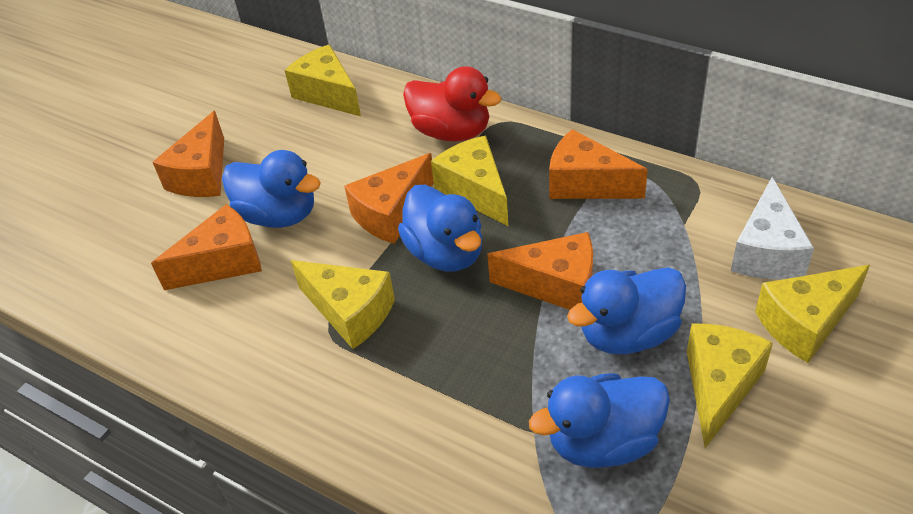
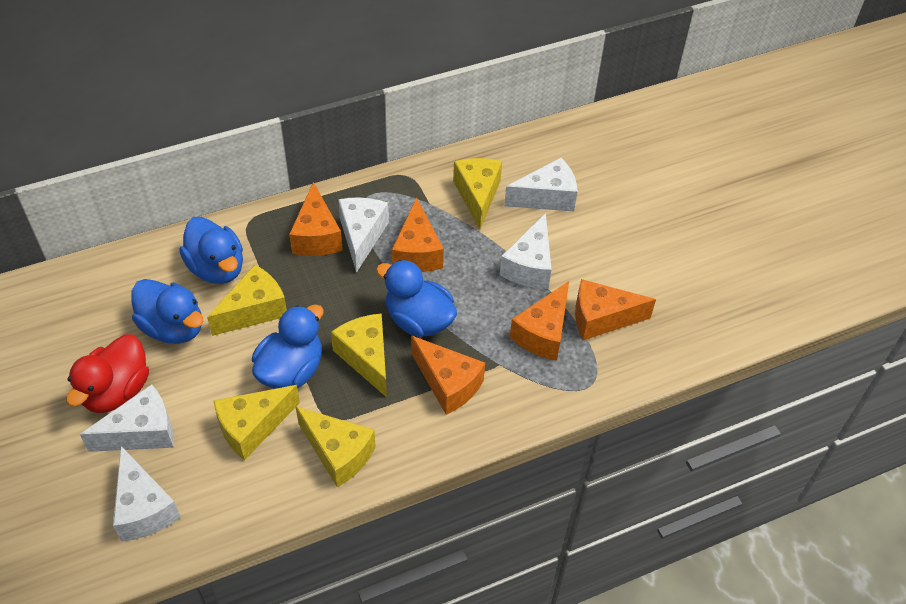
white cheese: 1 -> 5

